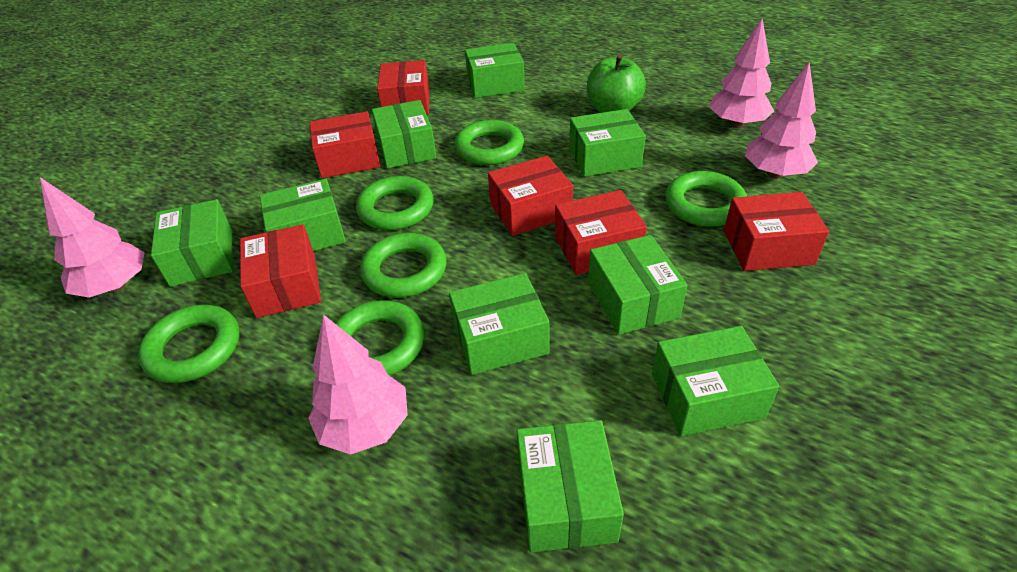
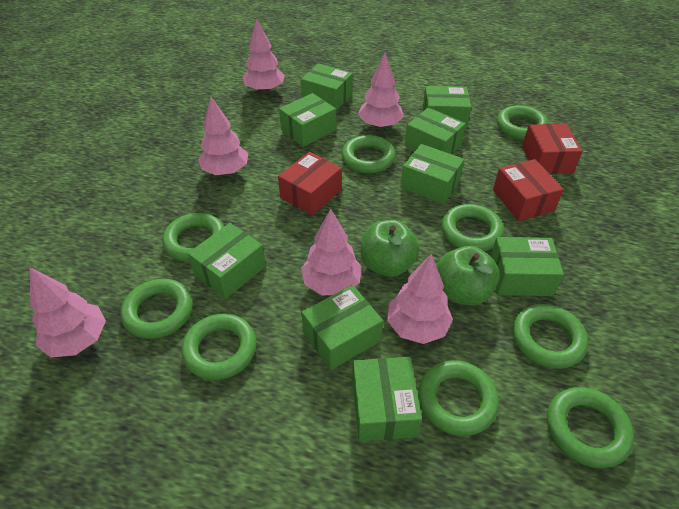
green apple: 1 -> 2
green ring: 6 -> 9
pink tree: 4 -> 6
red box: 6 -> 3

